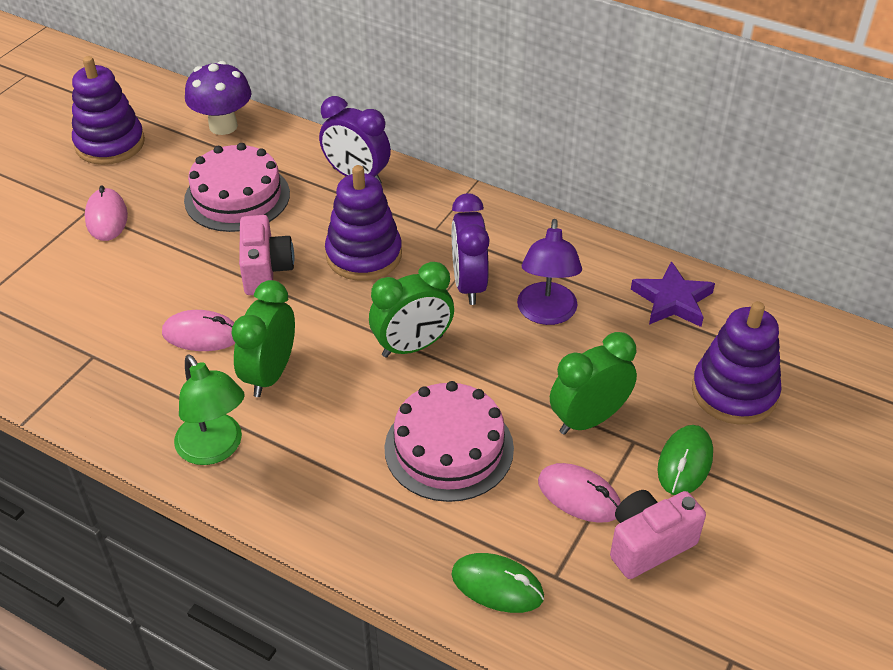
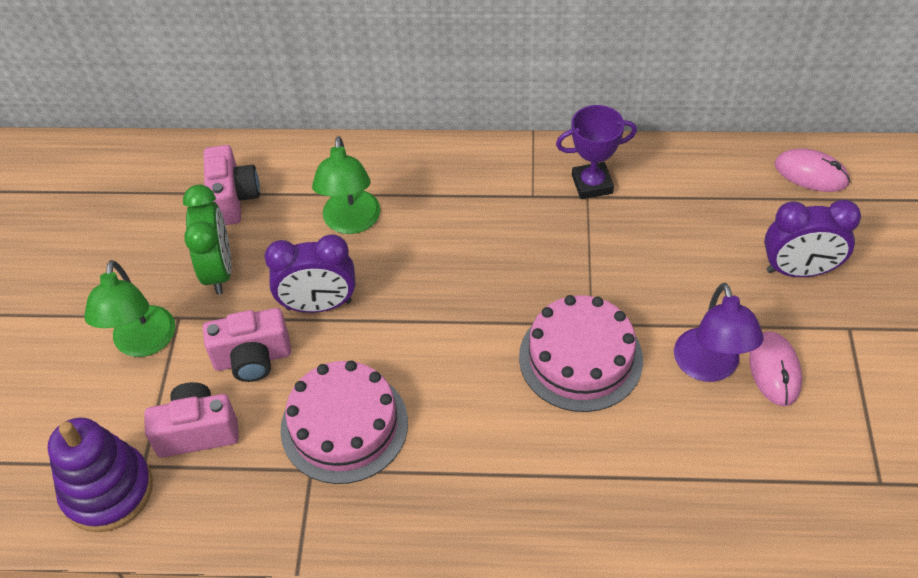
green clock: 3 -> 1
green lamp: 1 -> 2
green mouse: 2 -> 0
pink camera: 2 -> 3
pink mouse: 3 -> 2
purple mushroom: 1 -> 0
purple stacking toy: 3 -> 1
purple star: 1 -> 0
purple trophy: 0 -> 1

